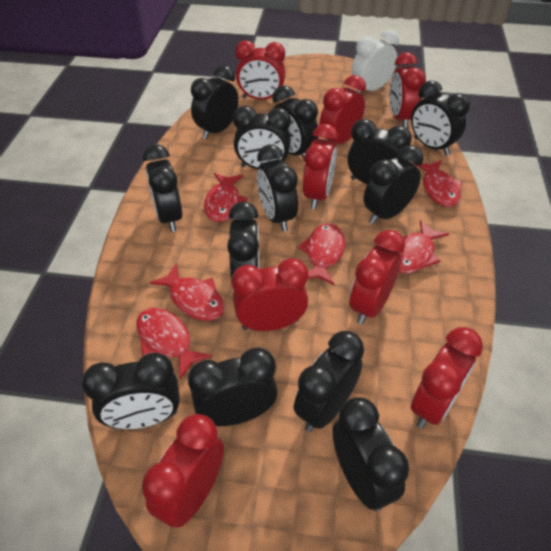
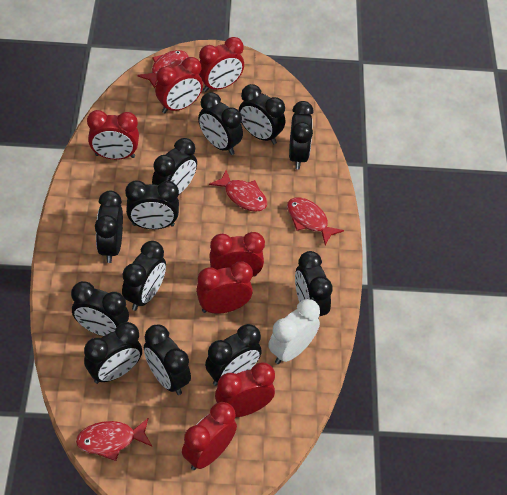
black clock: 13 -> 12
red clock: 8 -> 7
red fish: 6 -> 4

